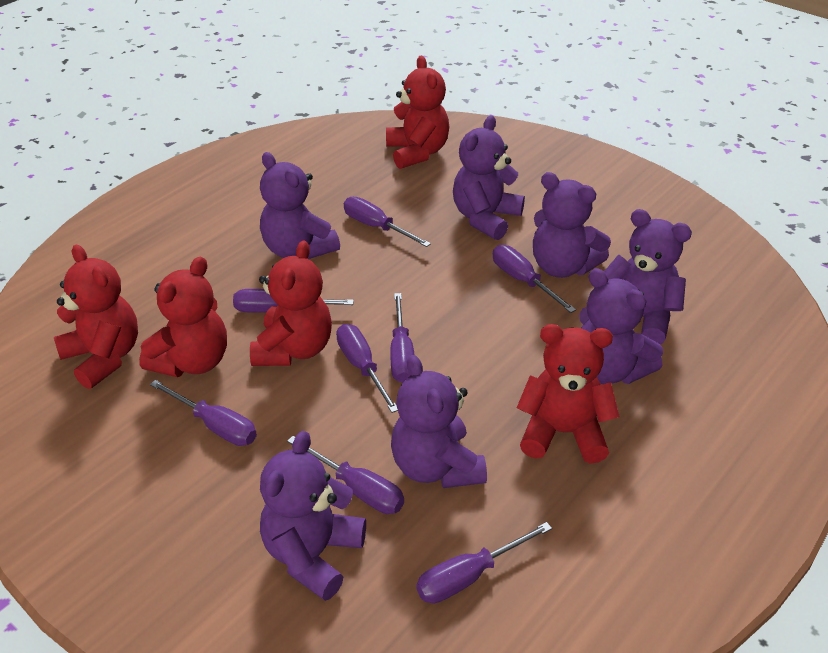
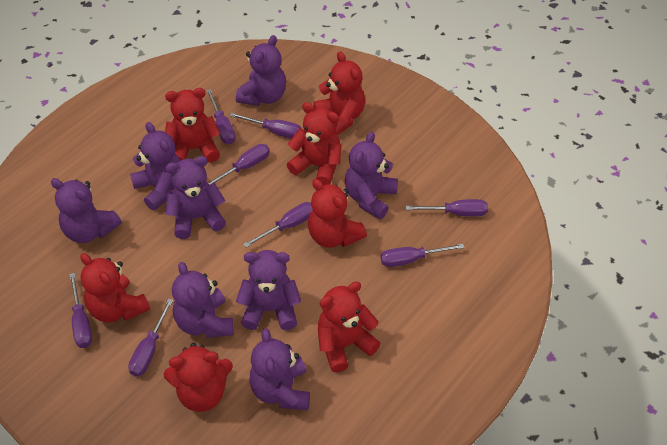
purple teddy bear: 7 -> 8
red teddy bear: 5 -> 7

